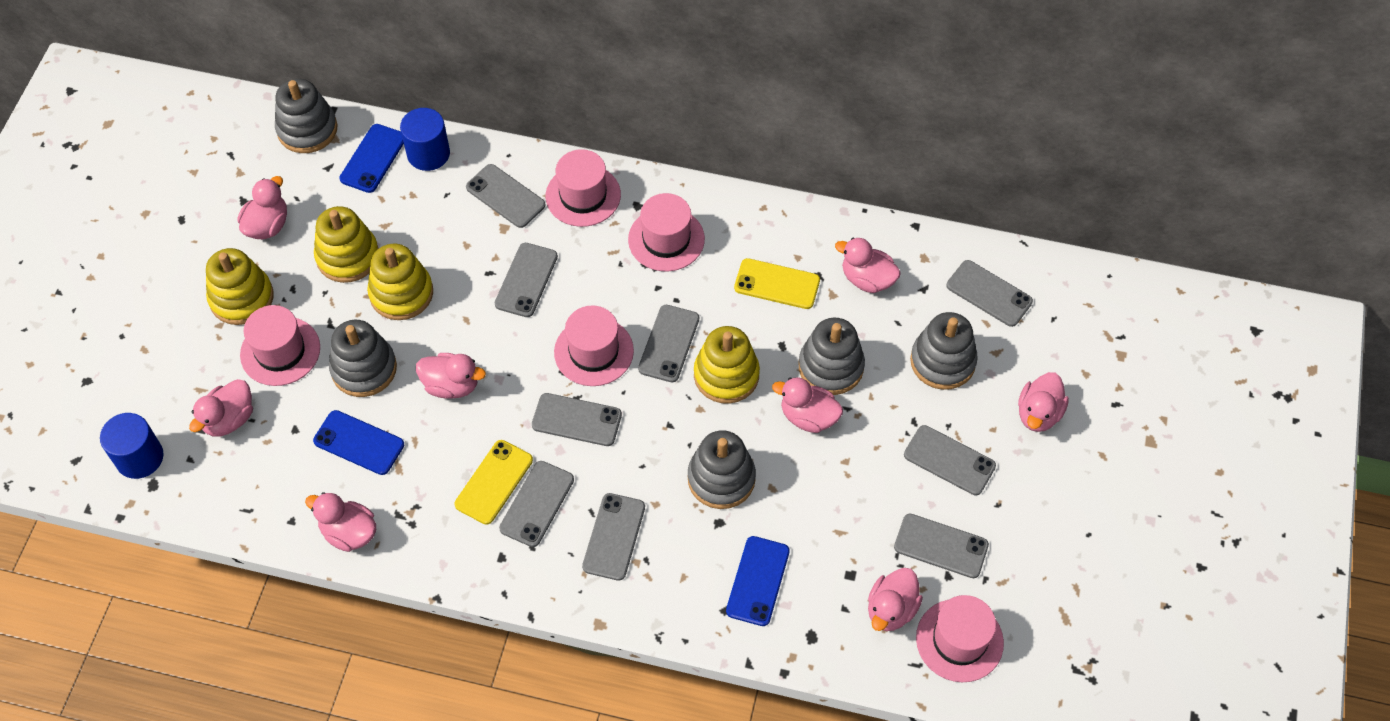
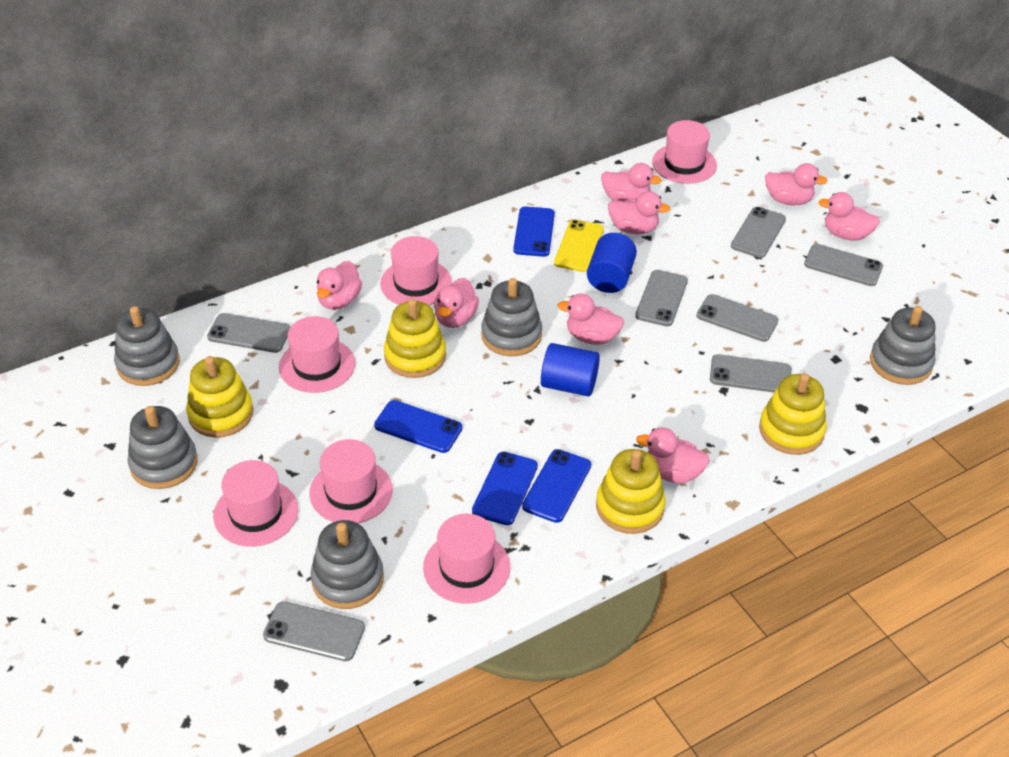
blue phone: 3 -> 4
grey phone: 9 -> 7
pink hat: 5 -> 6
yellow phone: 2 -> 1

